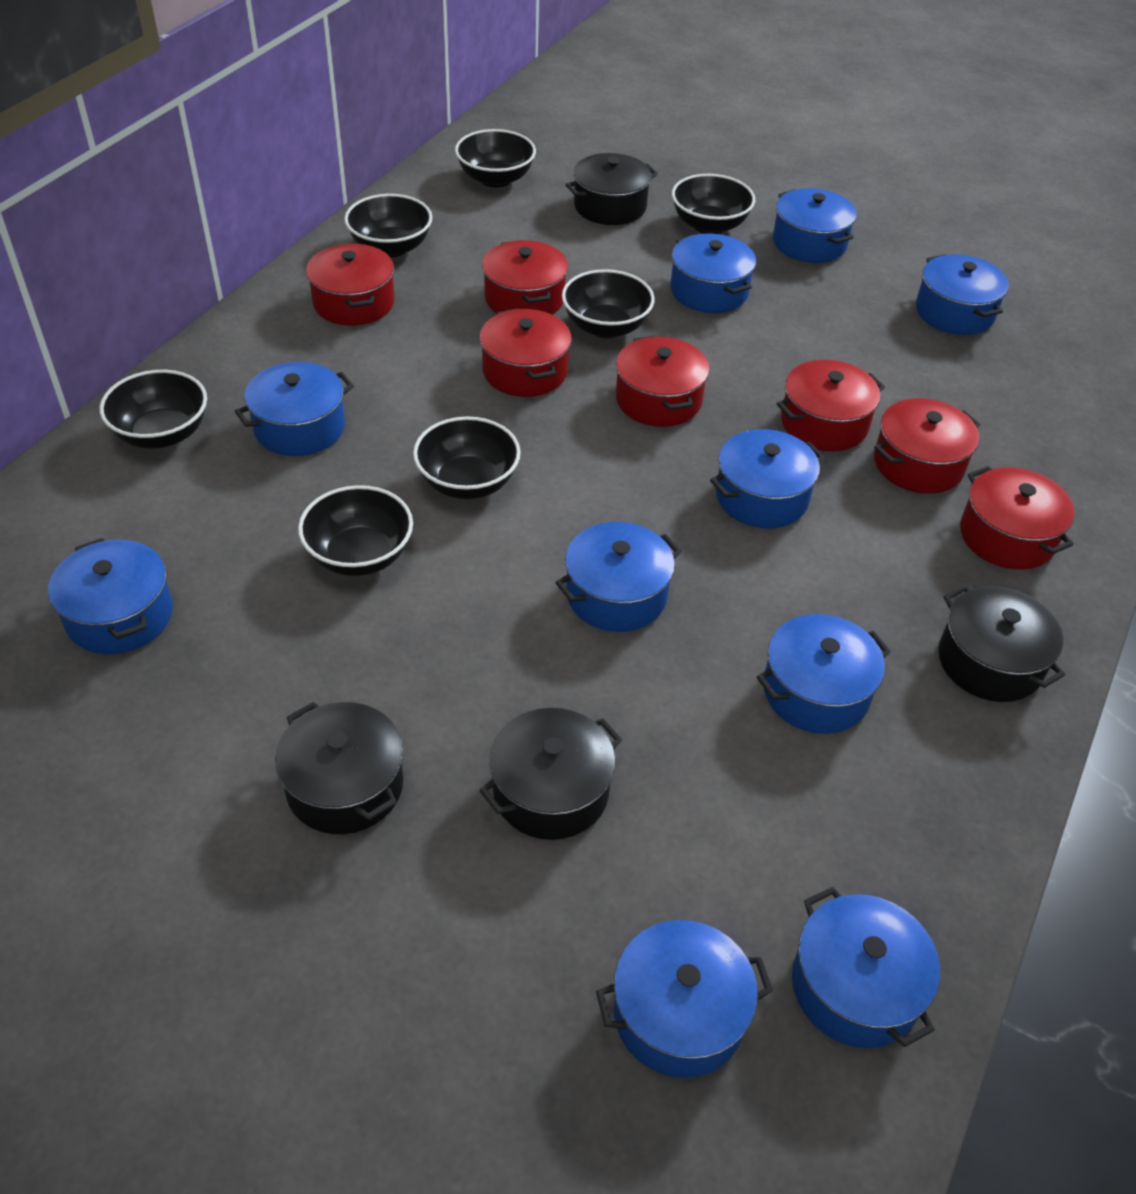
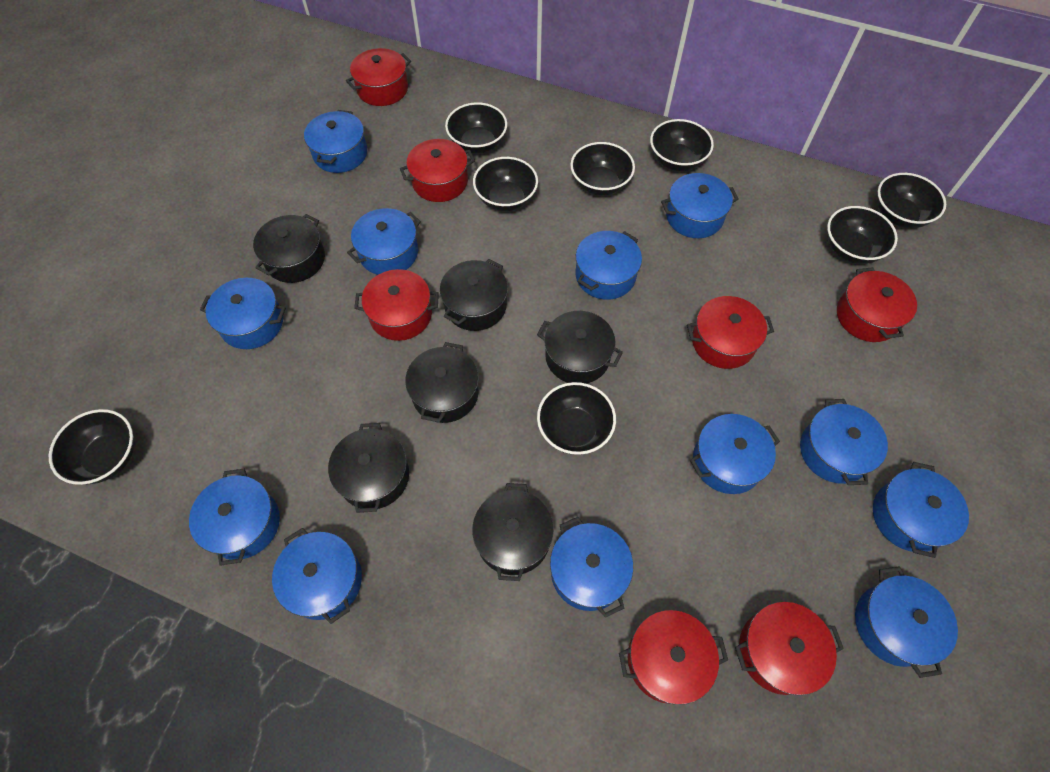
black bowl: 7 -> 8
black pot: 4 -> 6
blue pot: 10 -> 12

